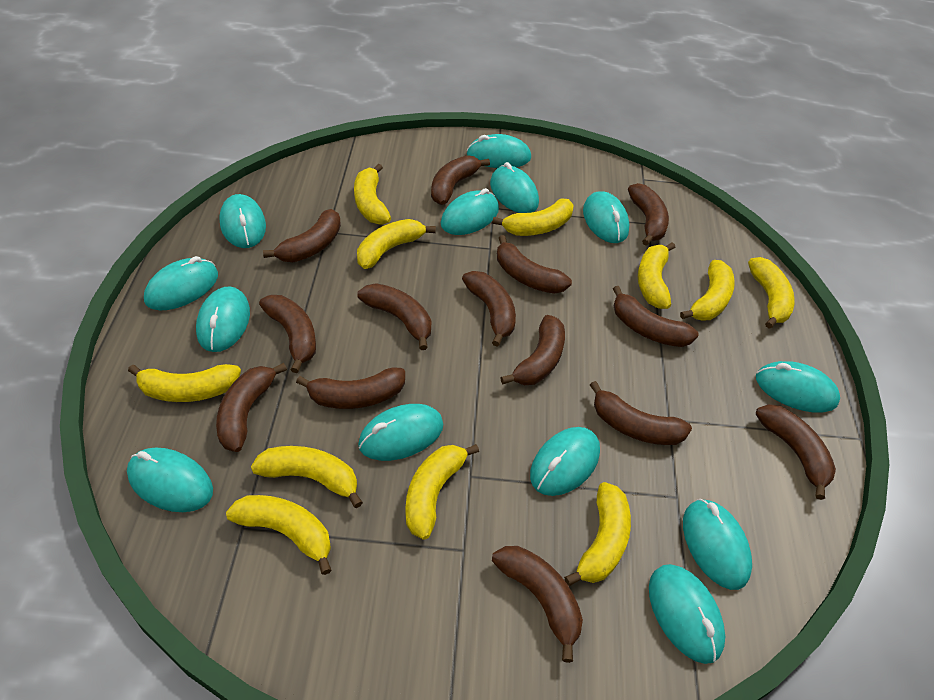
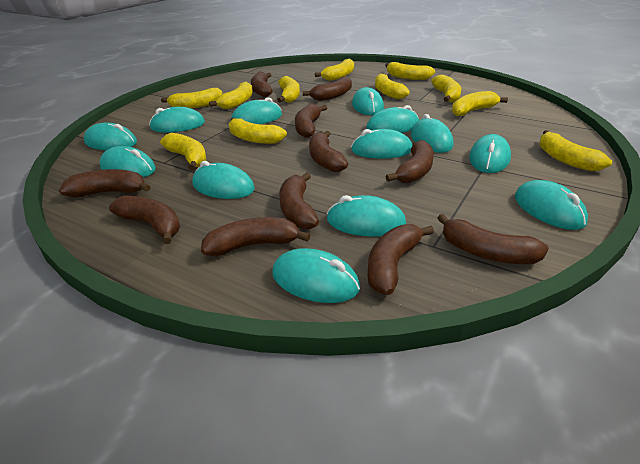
brown banana: 14 -> 11

